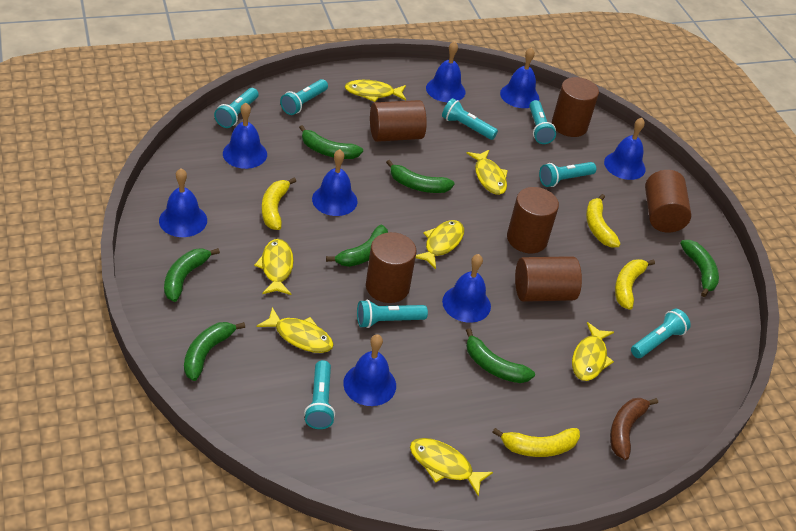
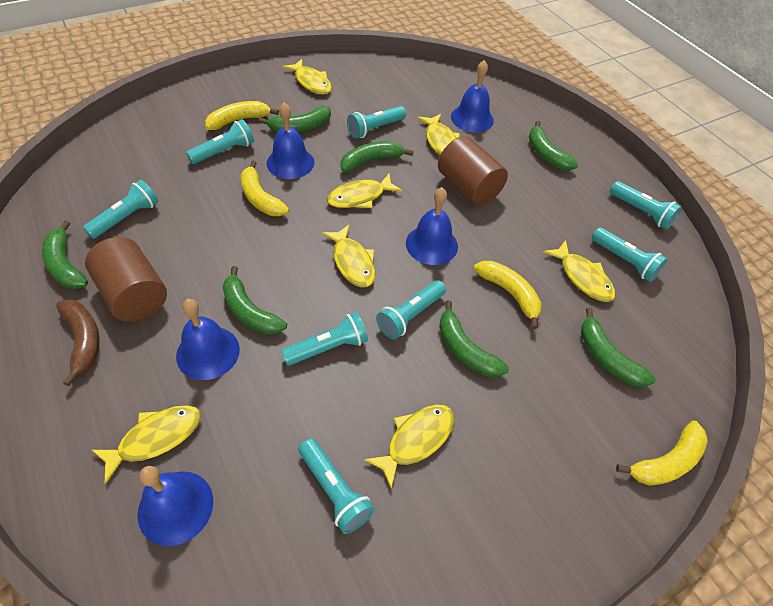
blue bell: 8 -> 5
brown cylinder: 6 -> 2

